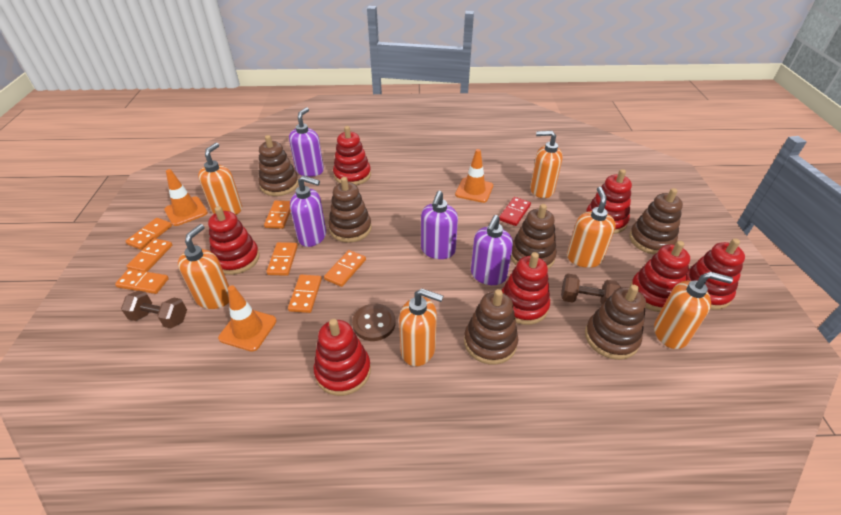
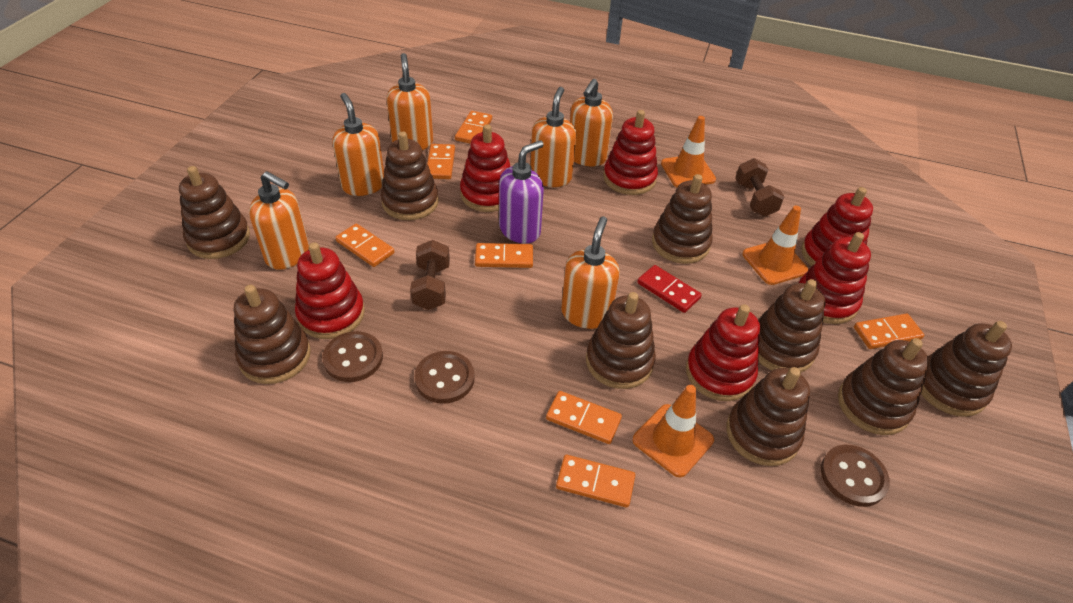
brown button: 1 -> 3
brown stacking toy: 6 -> 9
purple soap dispenser: 4 -> 1
red stacking toy: 7 -> 6

